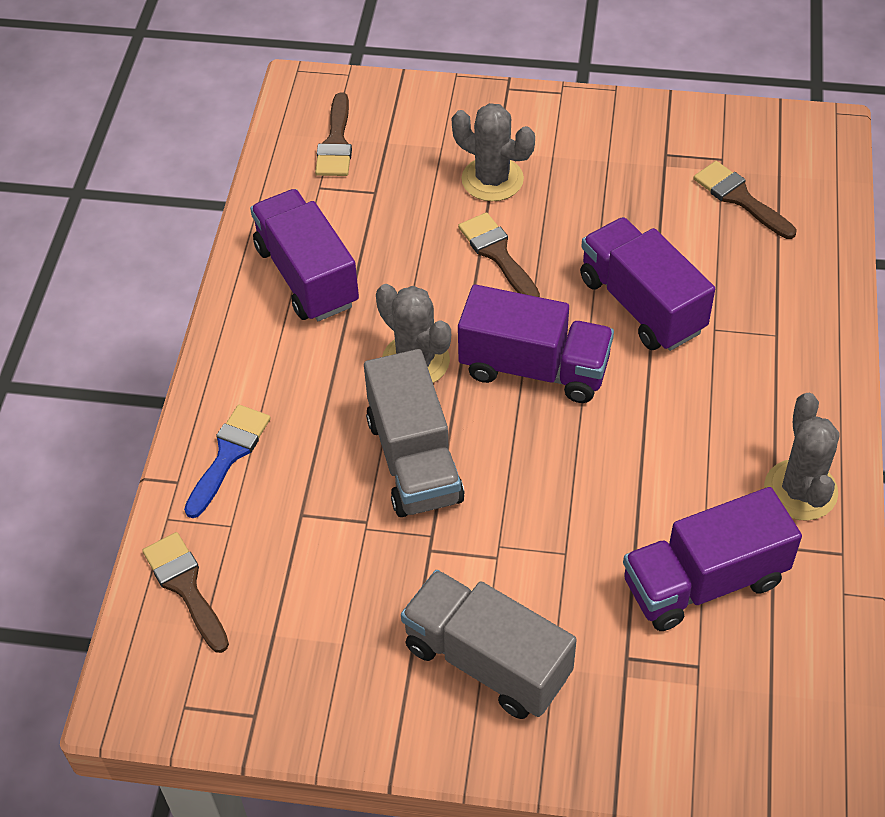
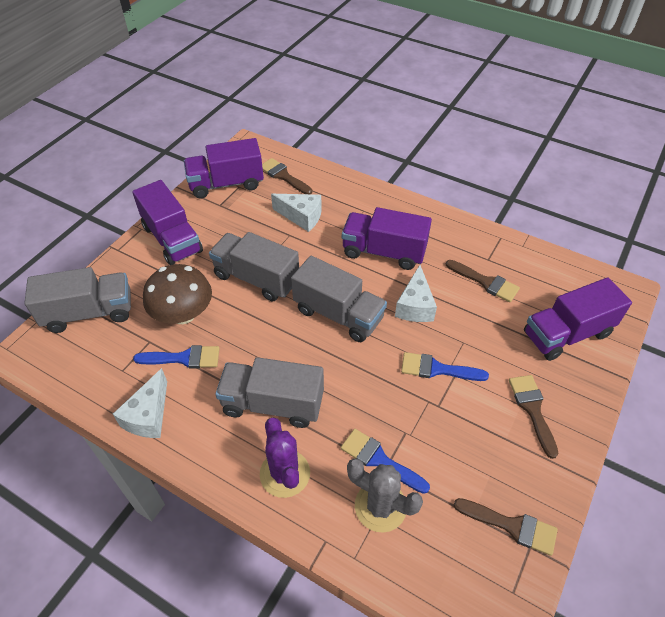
blue brush: 1 -> 3
brown mushroom: 0 -> 1
grey cactus: 3 -> 1
grey truck: 2 -> 4
purple cactus: 0 -> 1
white cheese: 0 -> 3

